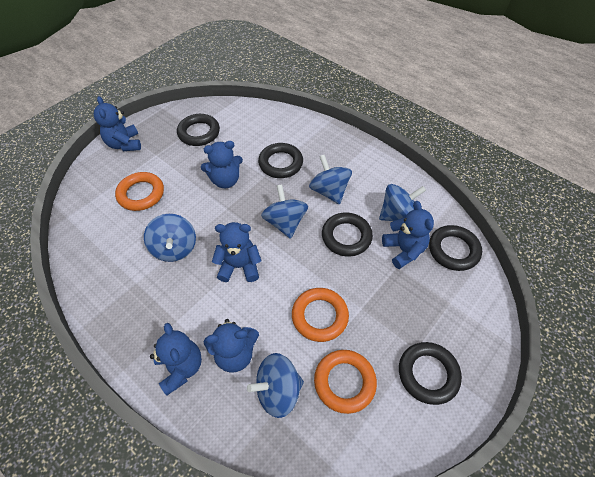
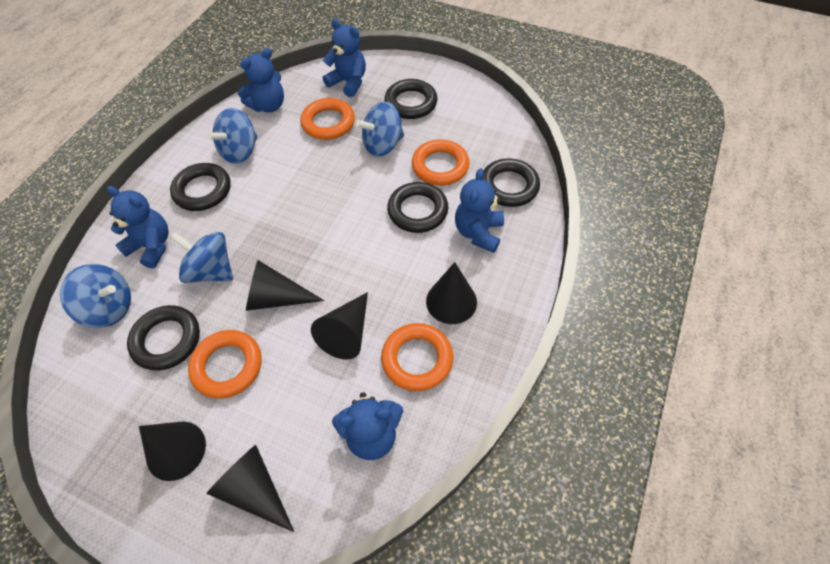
black cone: 0 -> 5
blue spinning top: 5 -> 4
blue teddy bear: 6 -> 5
orange ring: 3 -> 4

